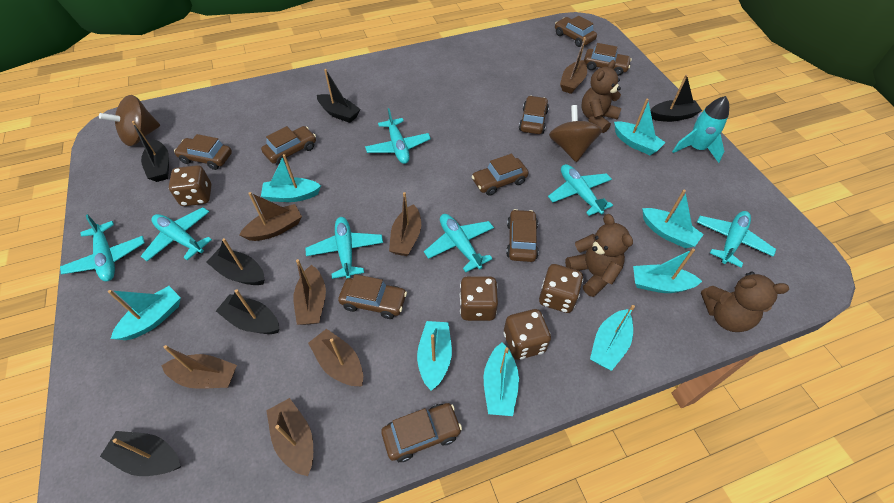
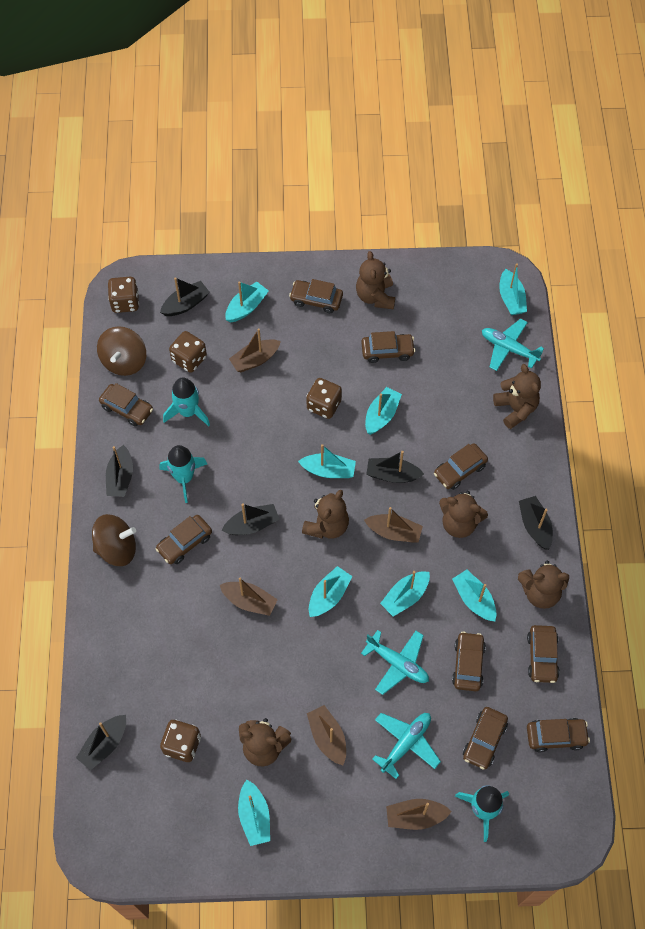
brown boat: 7 -> 5
brown teddy bear: 3 -> 6
turquoise plane: 7 -> 3
turquoise rocket: 1 -> 3

